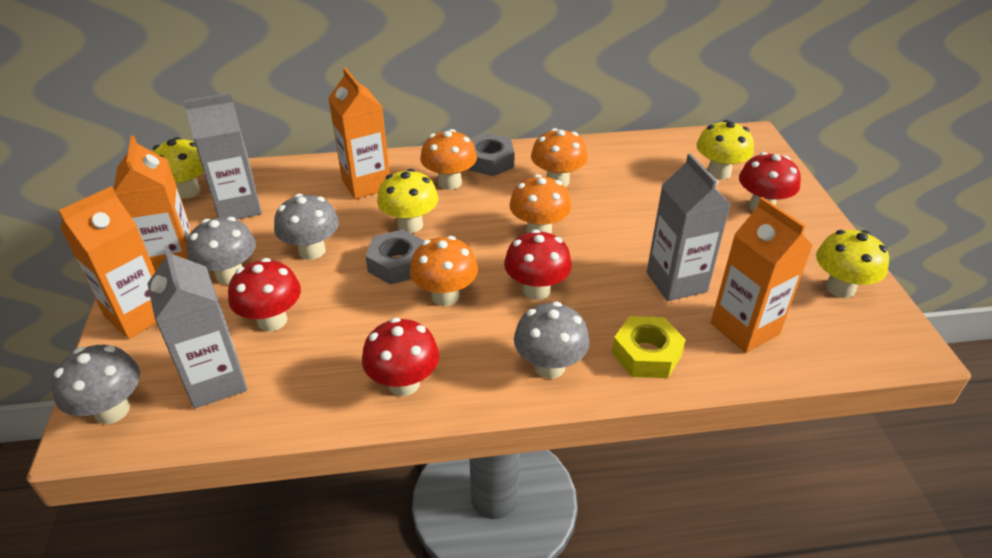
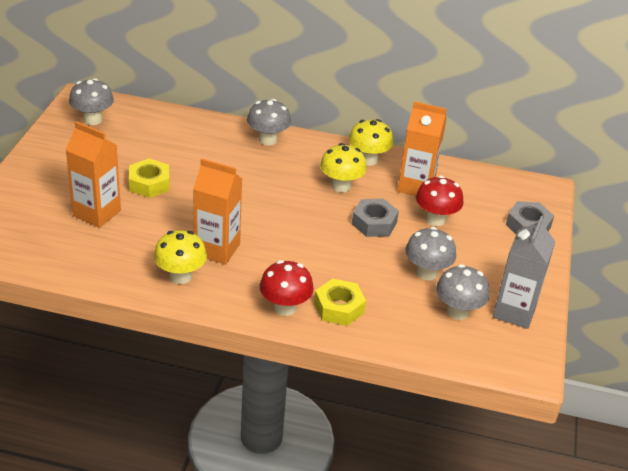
grey carton: 3 -> 1
orange carton: 4 -> 3
orange mushroom: 4 -> 0
red mushroom: 4 -> 2
yellow mushroom: 4 -> 3
yellow nut: 1 -> 2

